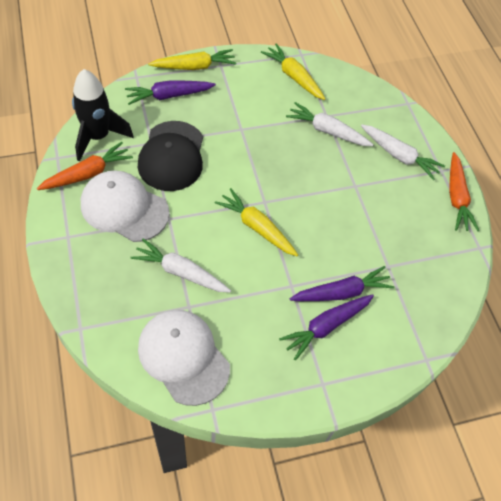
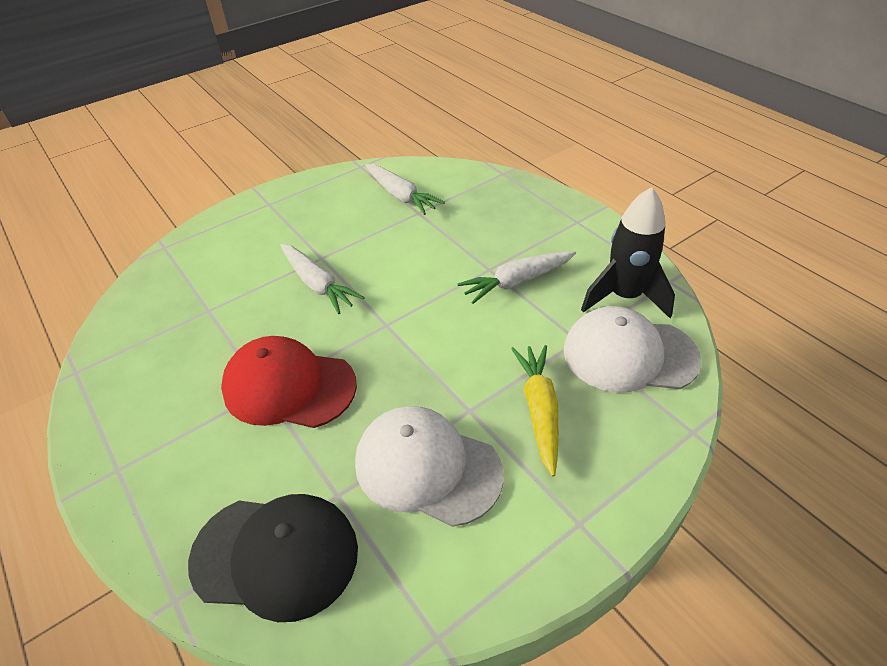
orange carrot: 2 -> 0
purple carrot: 3 -> 0
red cap: 0 -> 1
yellow carrot: 3 -> 1

